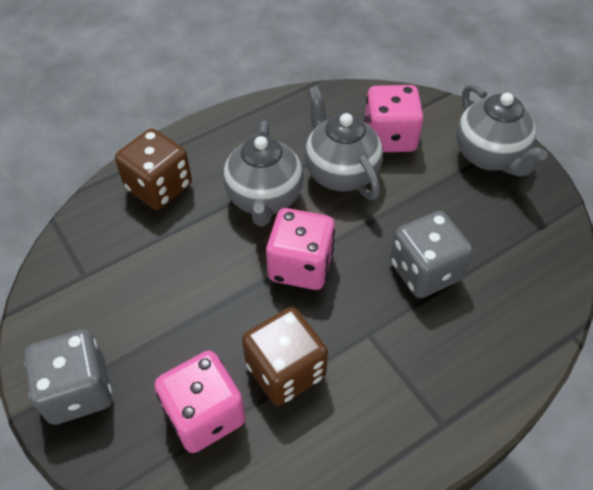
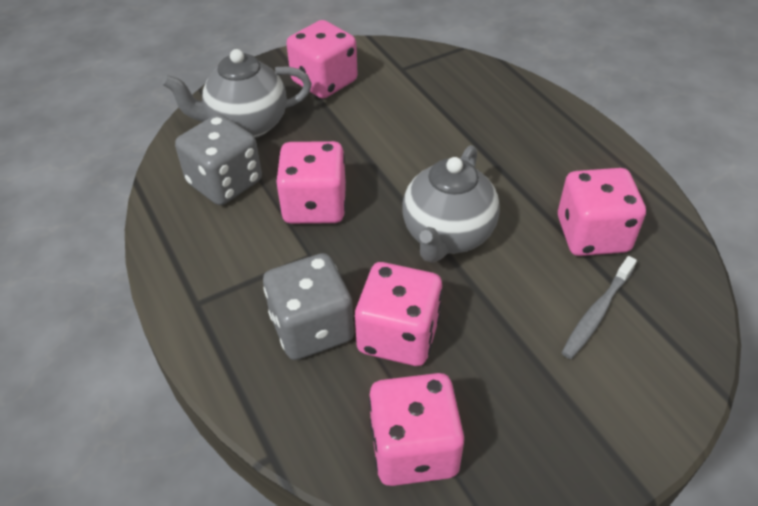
brown dice: 2 -> 0
grey teapot: 3 -> 2
grey toothbrush: 0 -> 1
pink dice: 3 -> 5

